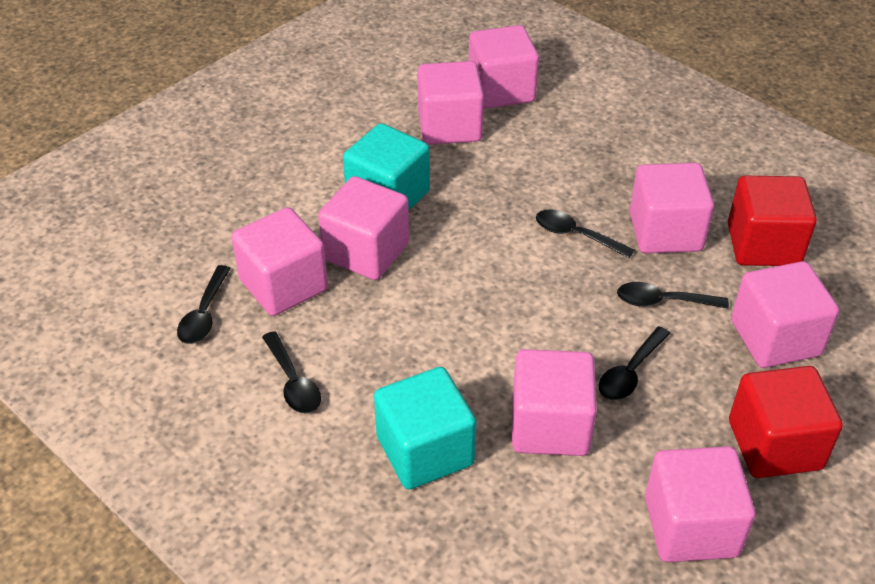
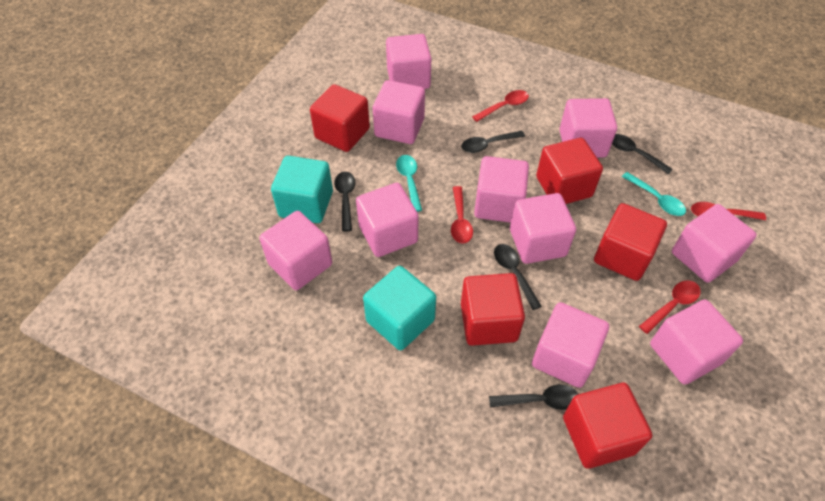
pink cube: 8 -> 10
red cube: 2 -> 5
red spoon: 0 -> 4
turquoise spoon: 0 -> 2

